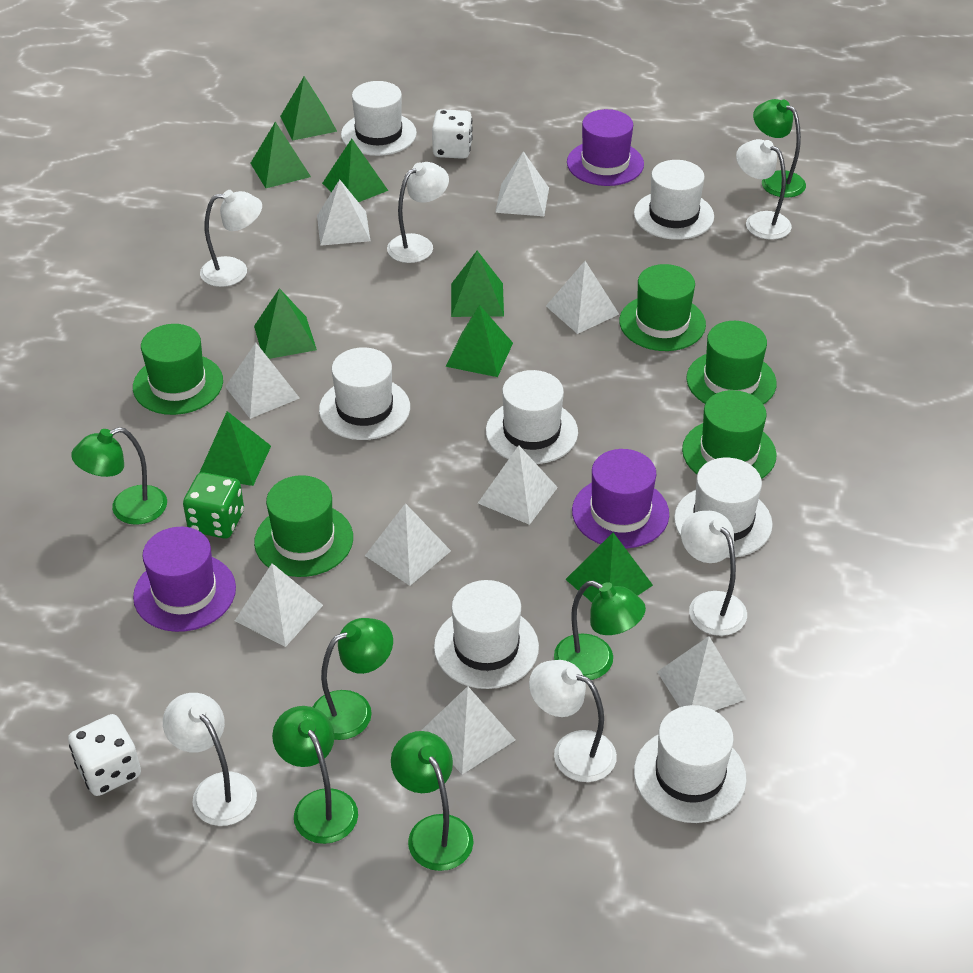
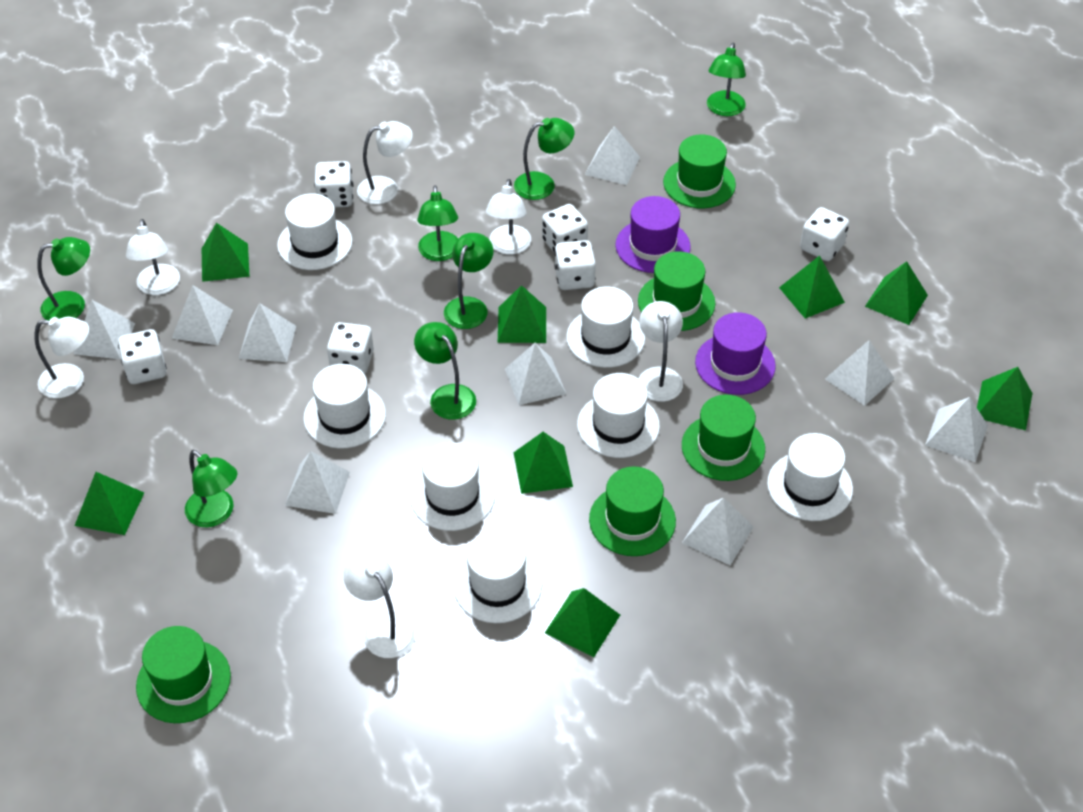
green dice: 1 -> 0
green lamp: 6 -> 7
purple hat: 3 -> 2
white dice: 2 -> 6

